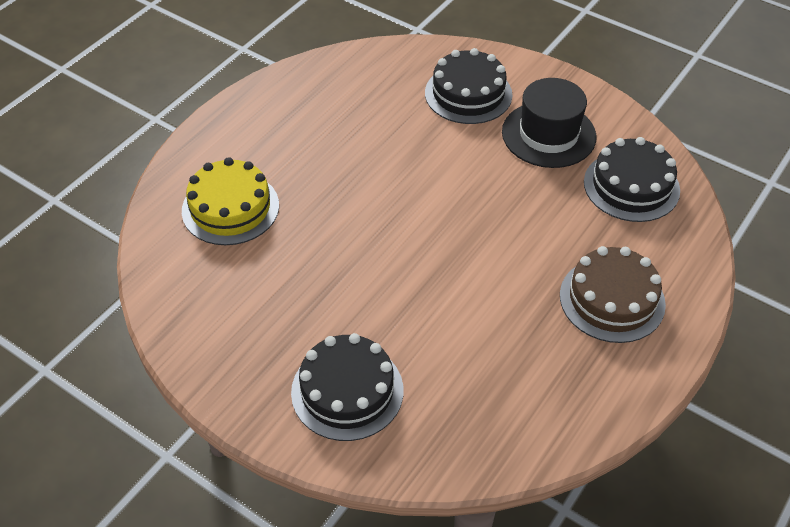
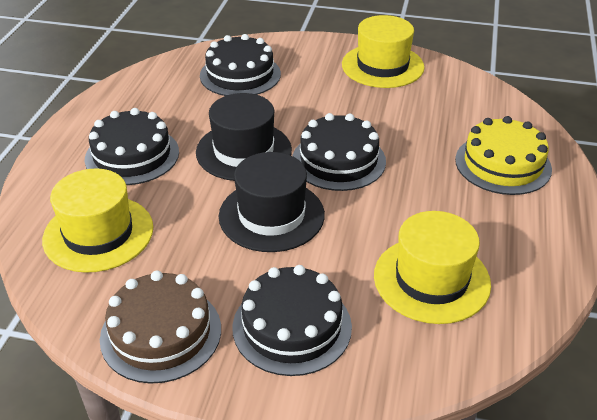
black cake: 3 -> 4
black hat: 1 -> 2
yellow hat: 0 -> 3

